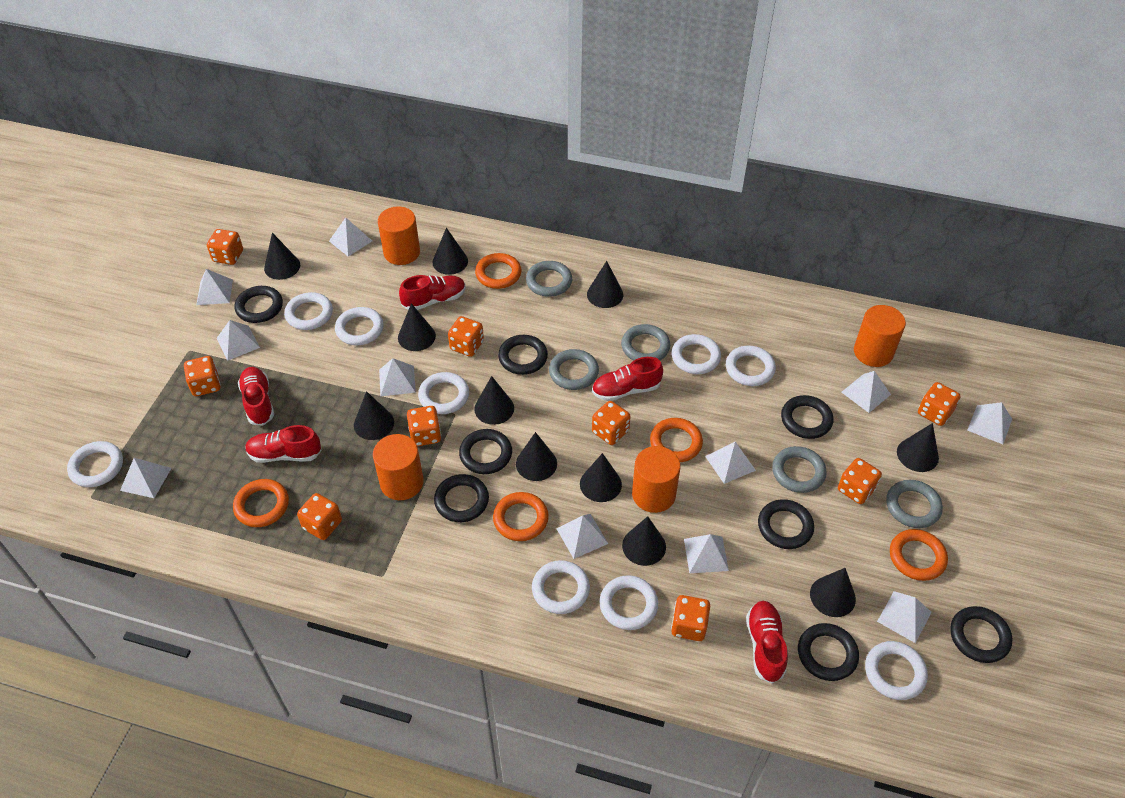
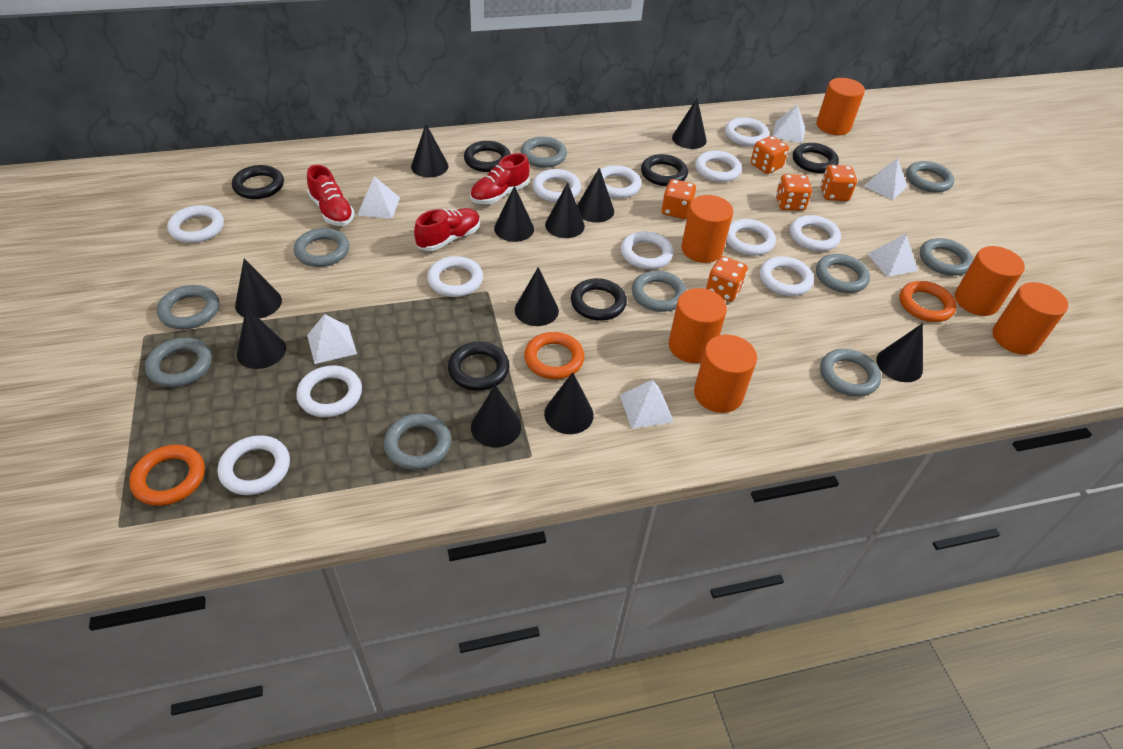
black ring: 8 -> 6
grey ring: 5 -> 10
orange cylinder: 4 -> 6
orange dice: 9 -> 5
orange ring: 5 -> 3
red shoe: 5 -> 3
white pyramid: 11 -> 6
white ring: 9 -> 12

